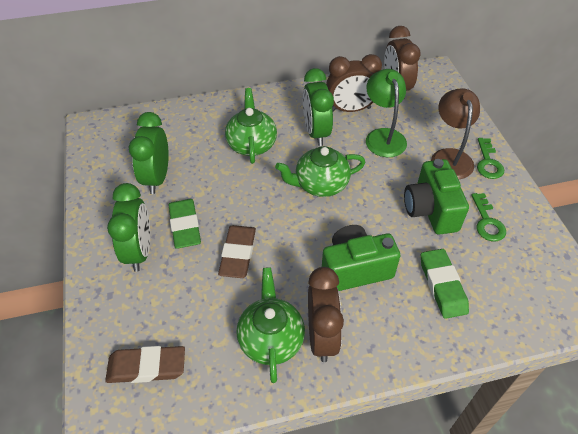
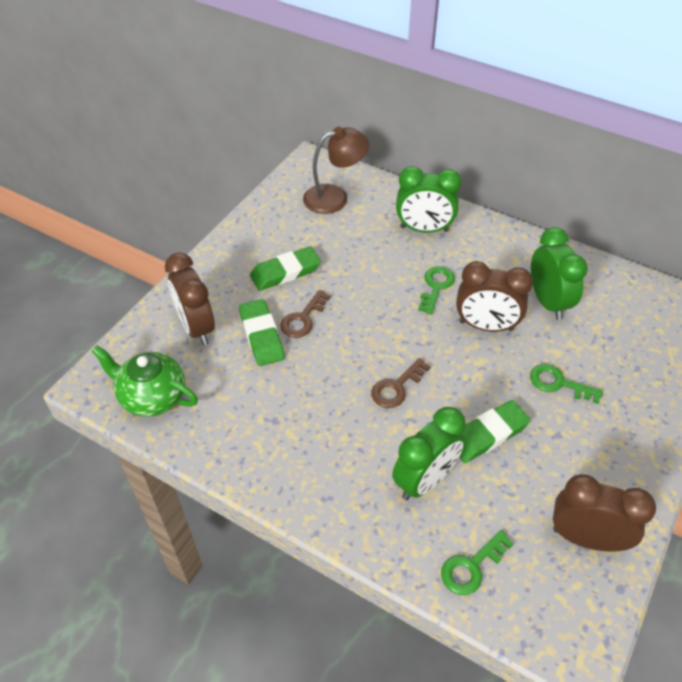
brown eraser: 2 -> 0
brown key: 0 -> 2
green camera: 2 -> 0
green eraser: 2 -> 3
green key: 2 -> 3
green lamp: 1 -> 0
green teapot: 3 -> 1

